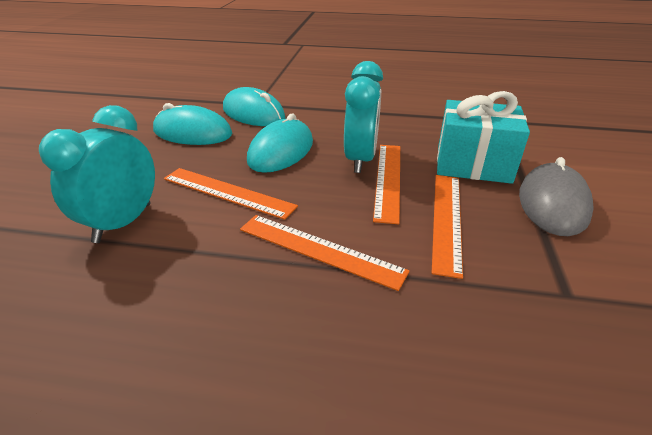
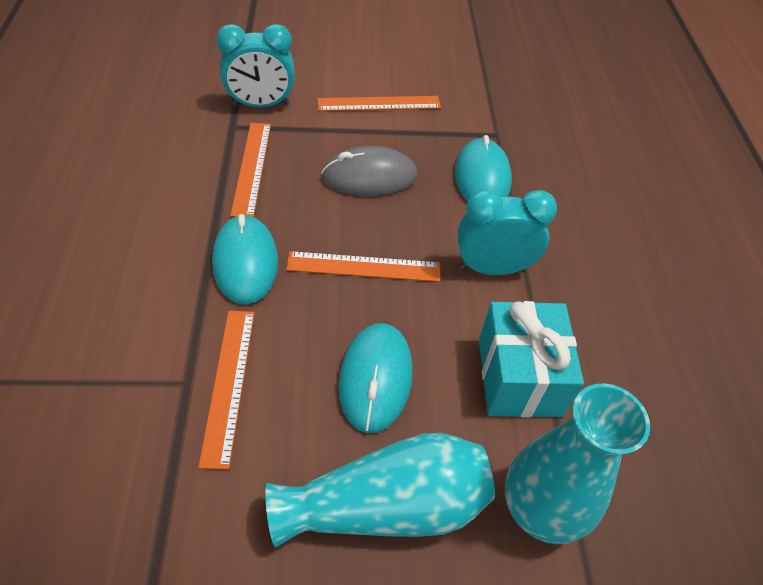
turquoise vase: 0 -> 2

